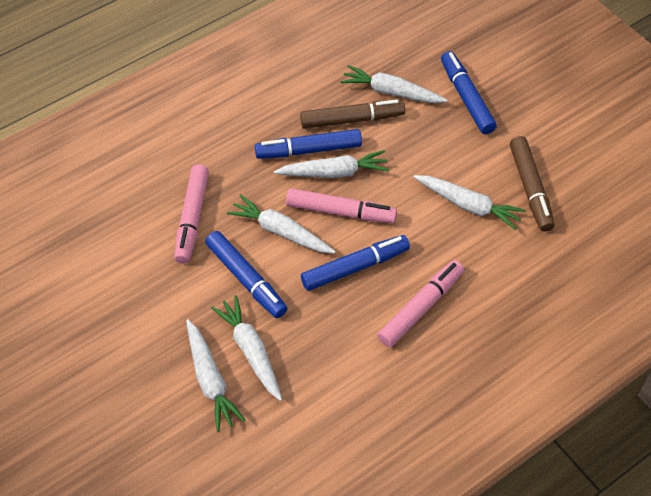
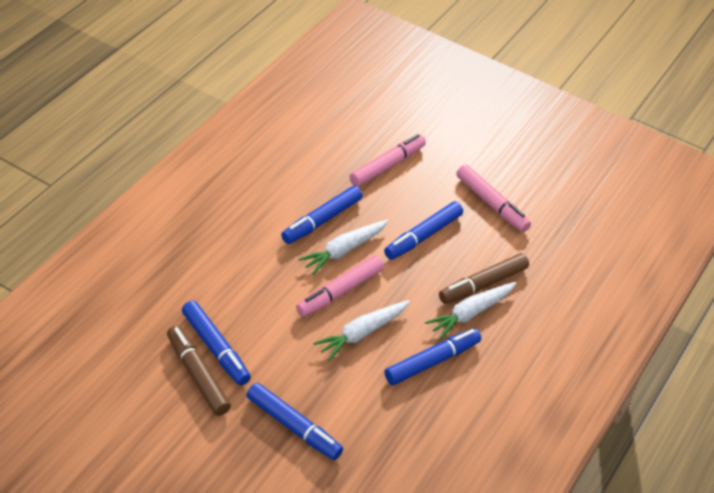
blue marker: 4 -> 5
white carrot: 6 -> 3

